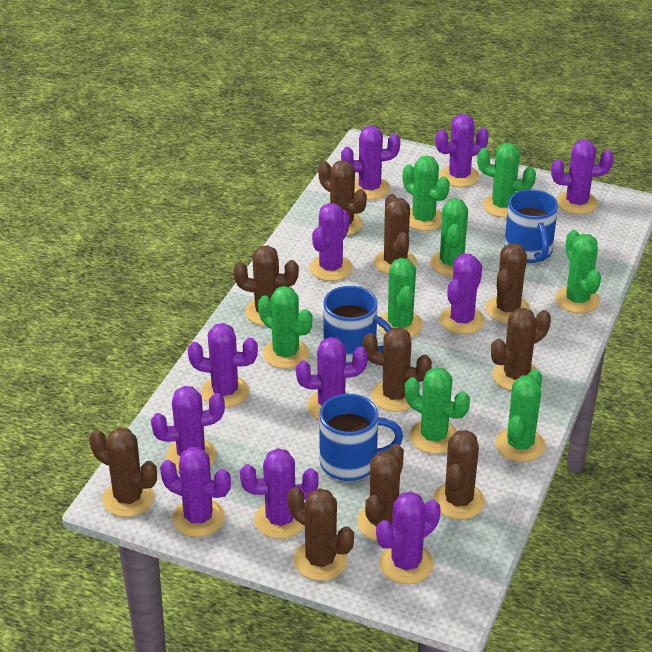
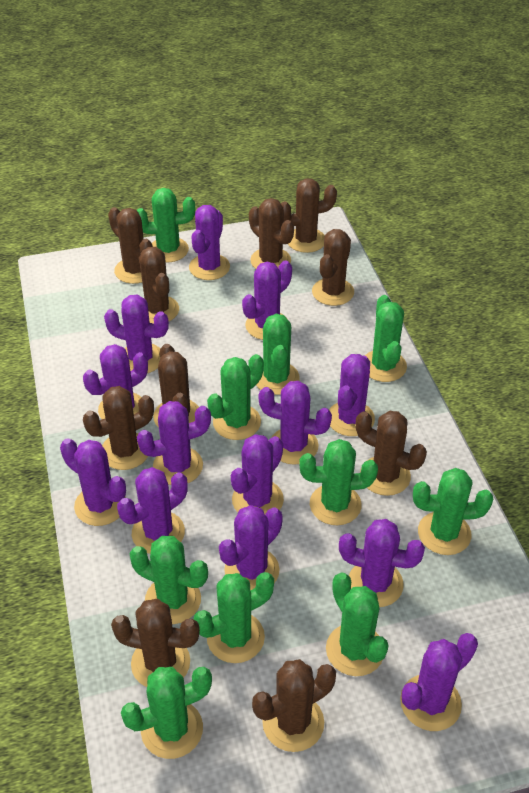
blue mug: 3 -> 0
green cactus: 8 -> 10
purple cactus: 11 -> 13

